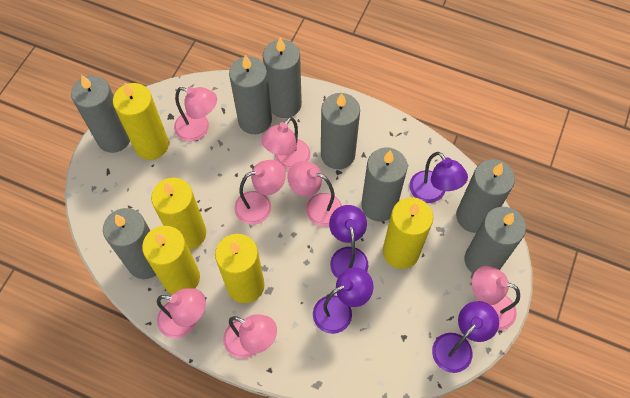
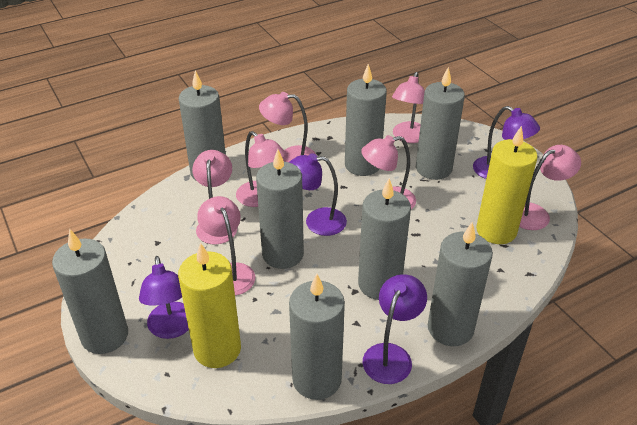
yellow candle: 5 -> 2

